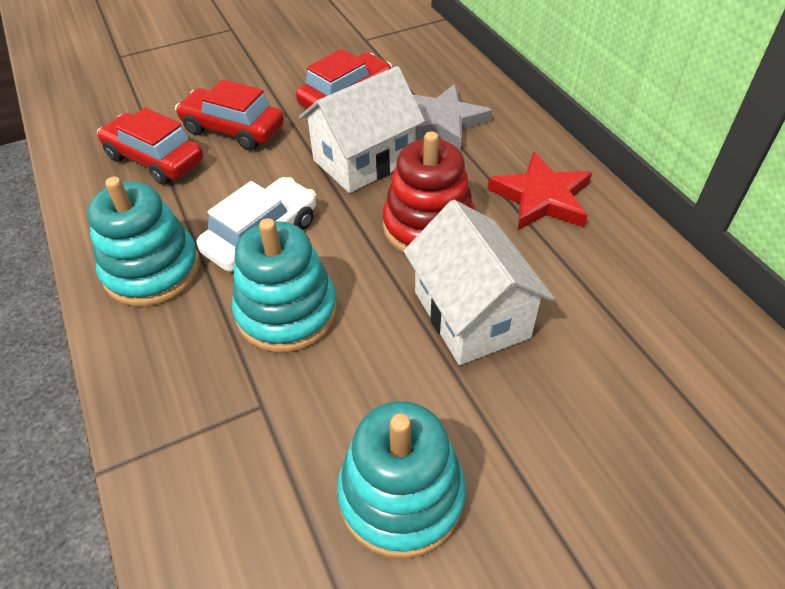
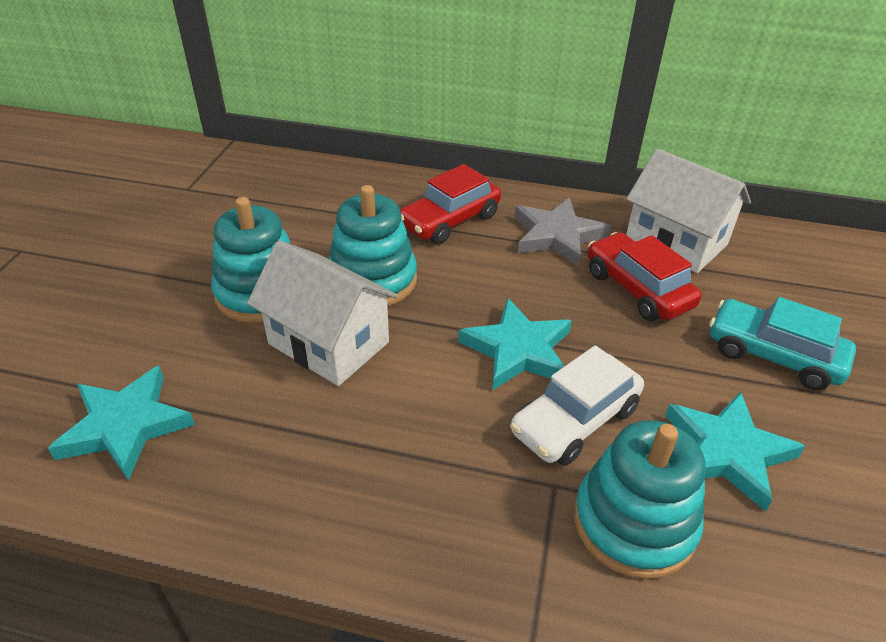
red car: 3 -> 2
red stacking toy: 1 -> 0
red star: 1 -> 0
turquoise car: 0 -> 1
turquoise star: 0 -> 3

